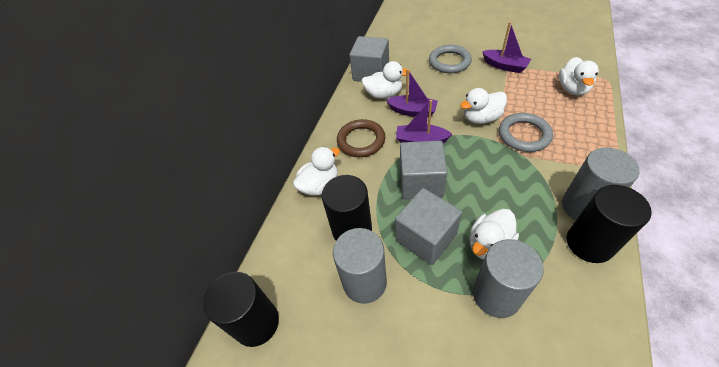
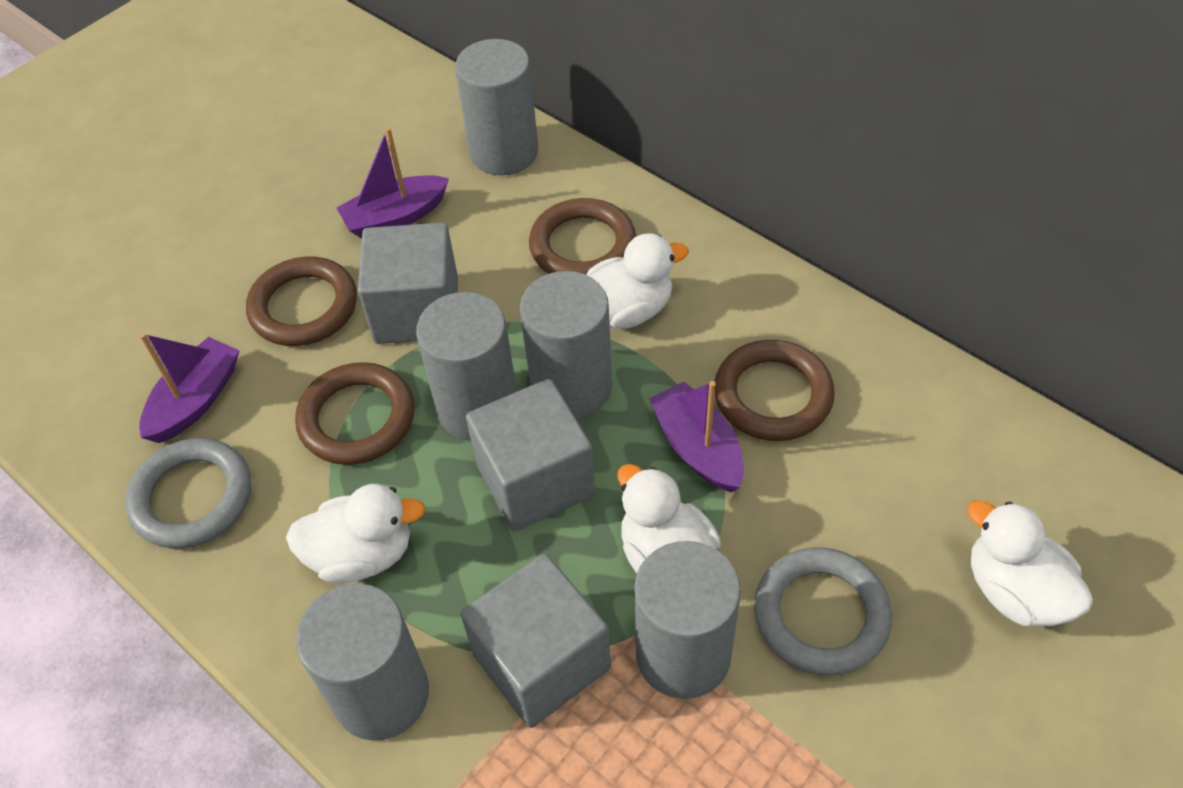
black cylinder: 3 -> 0
brown ring: 1 -> 4
grey cylinder: 3 -> 5
white duck: 5 -> 4

